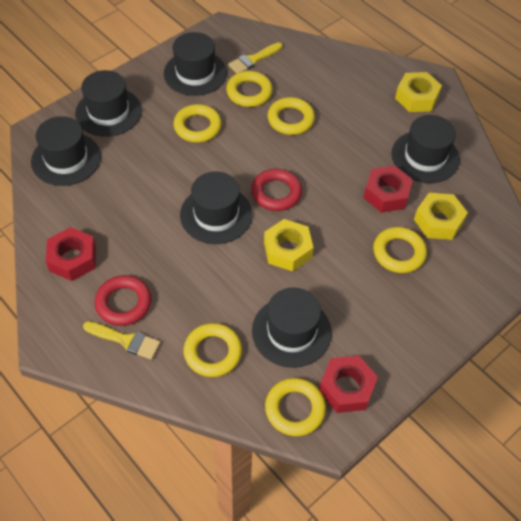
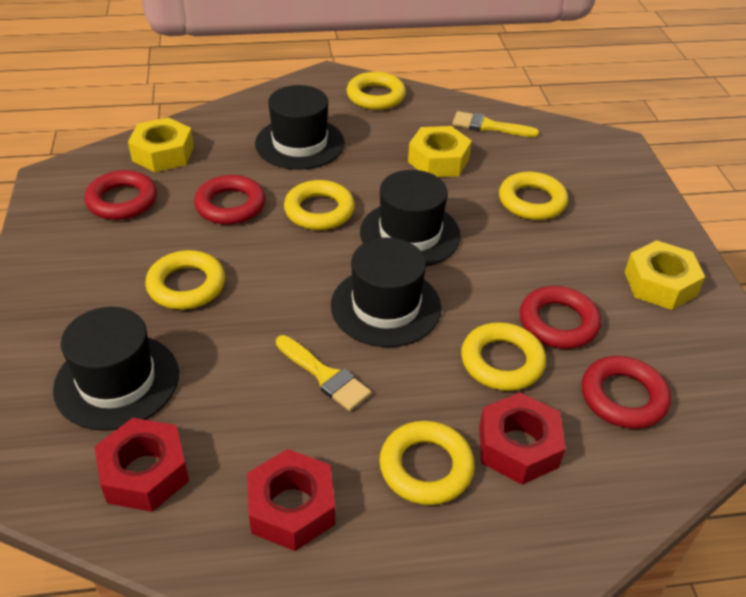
black hat: 6 -> 4
red ring: 2 -> 4

